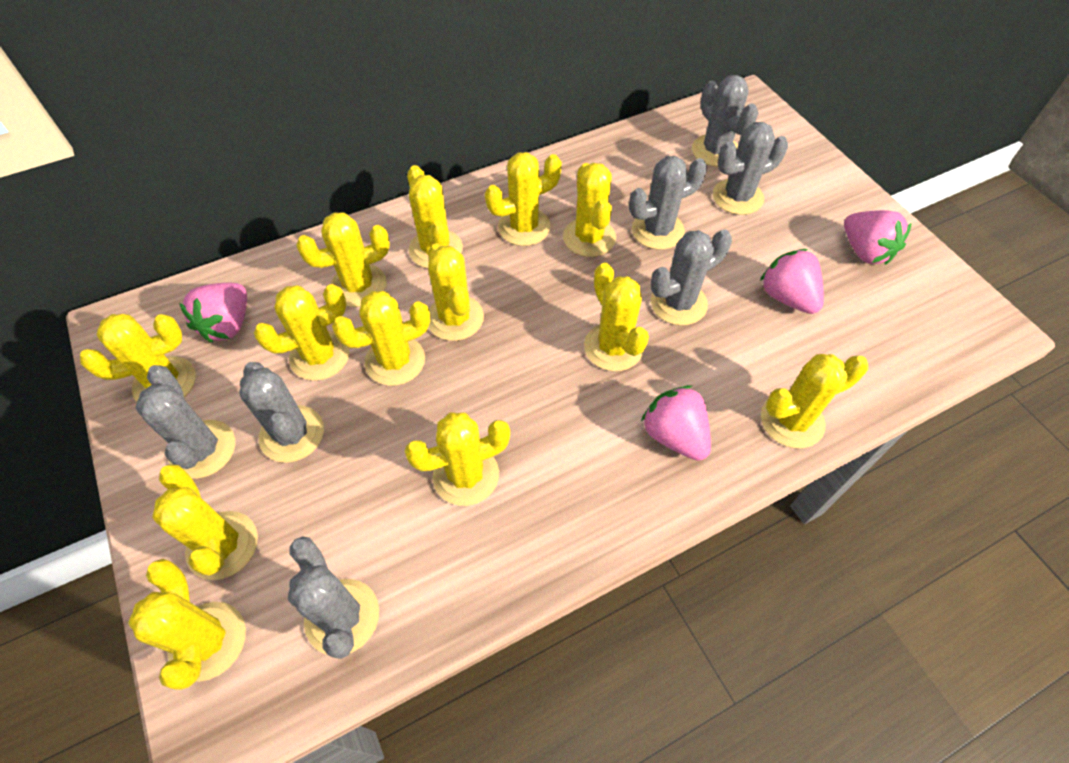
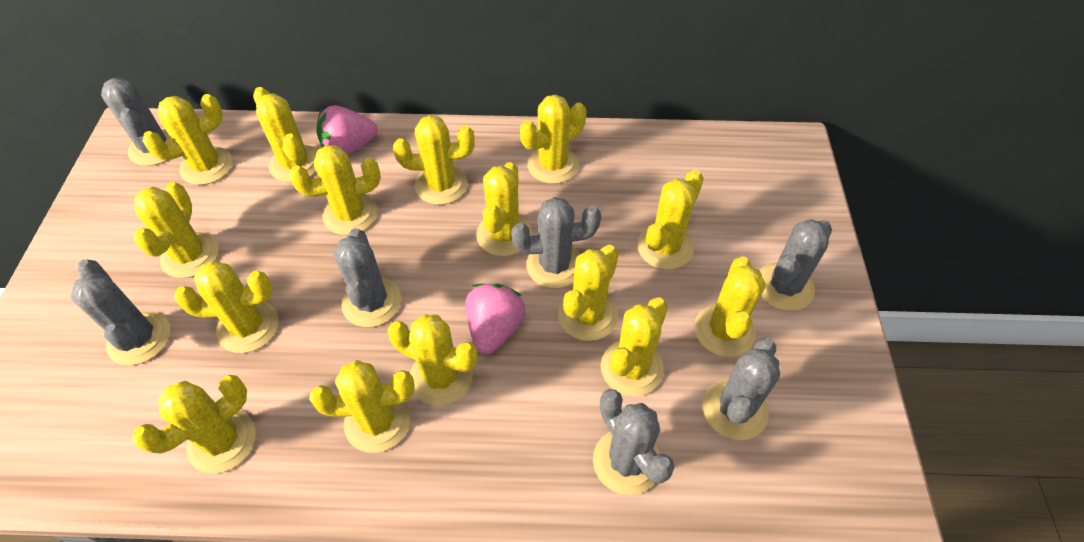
pink strawberry: 4 -> 2
yellow cactus: 13 -> 15

